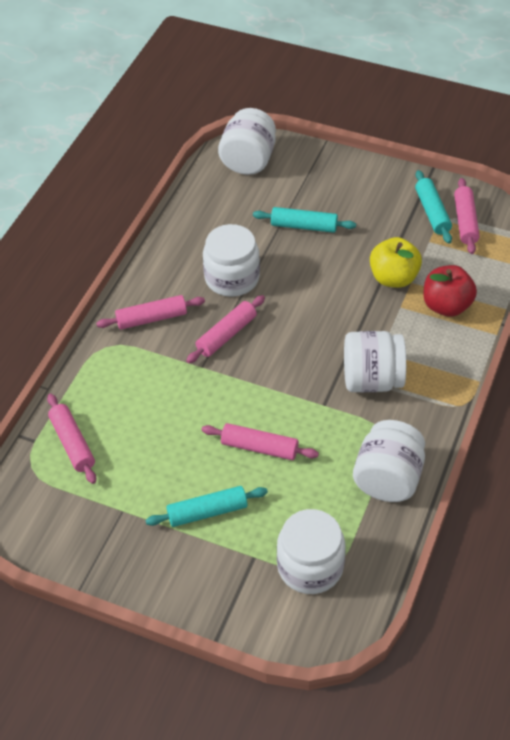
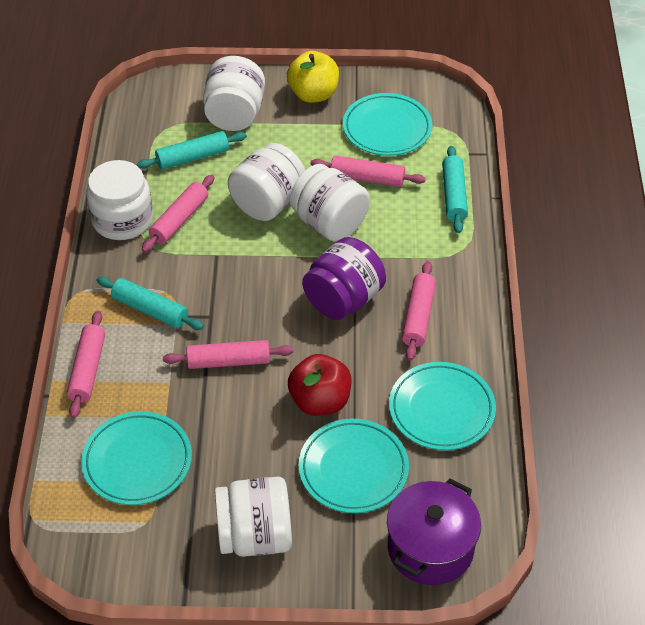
purple jar: 0 -> 1
purple pot: 0 -> 1
turquoise plate: 0 -> 4

